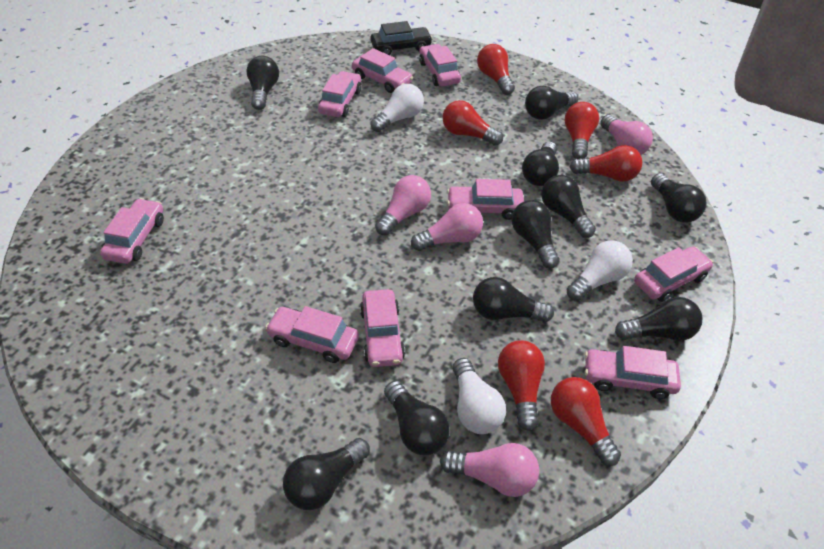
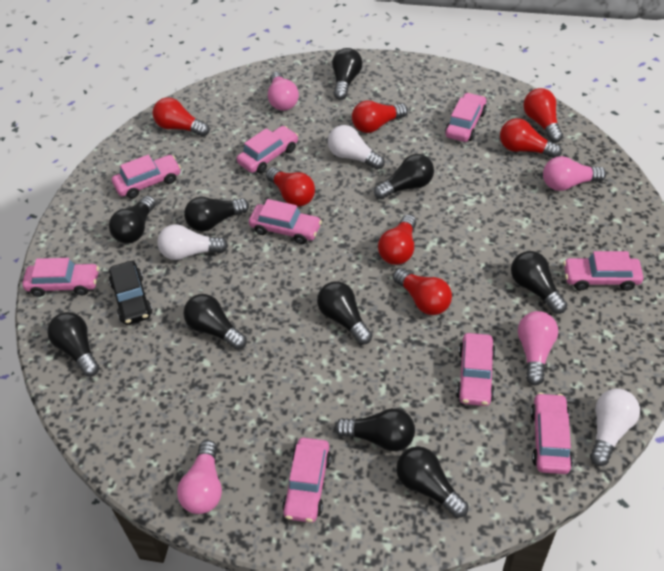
red light bulb: 6 -> 7

